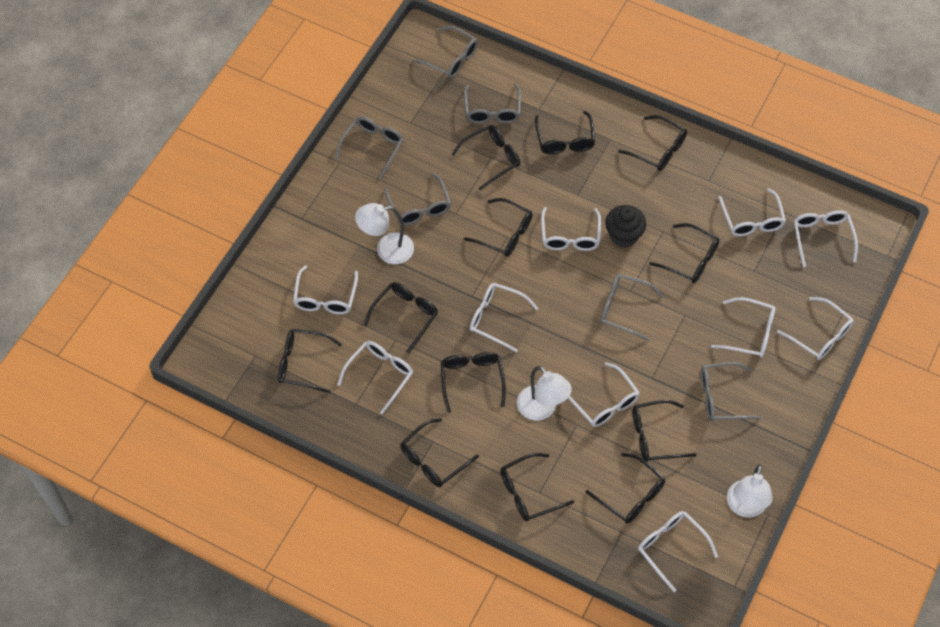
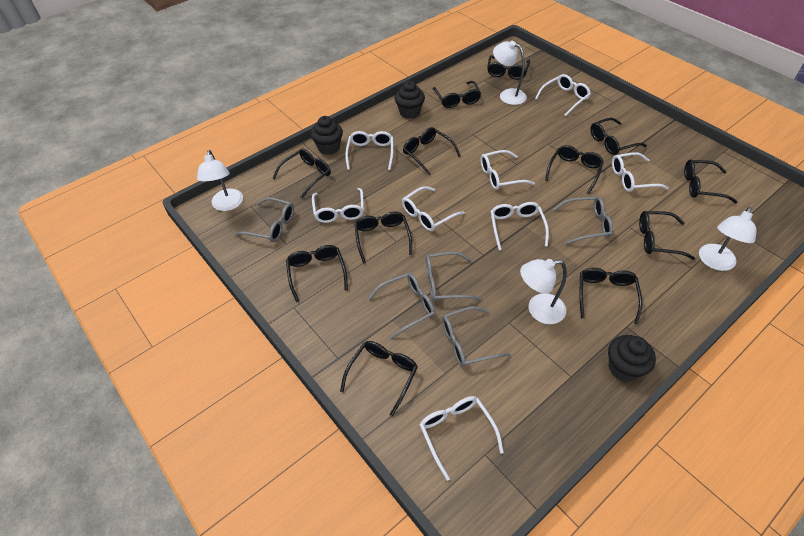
black cupcake: 1 -> 3
grey glasses: 6 -> 5
white glasses: 10 -> 8
white lamp: 3 -> 4

